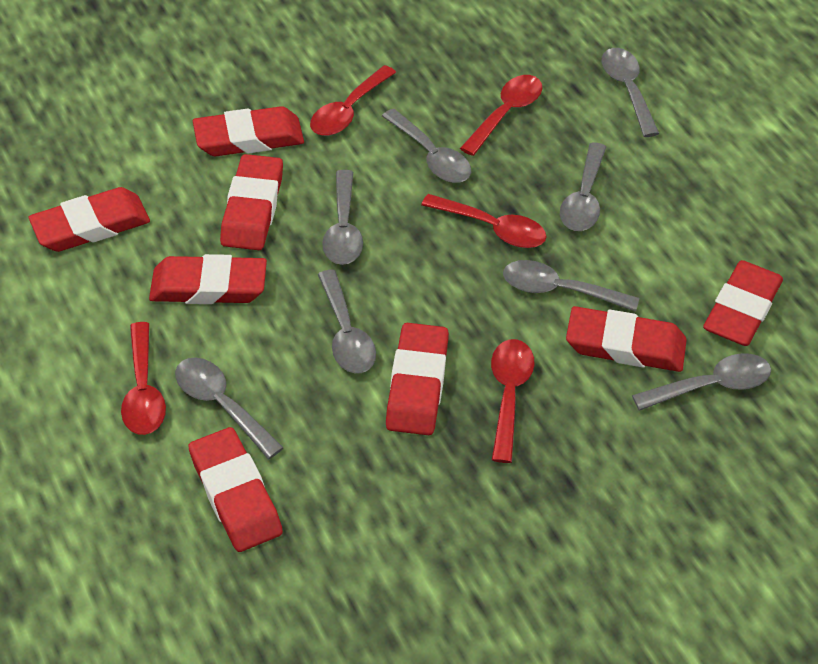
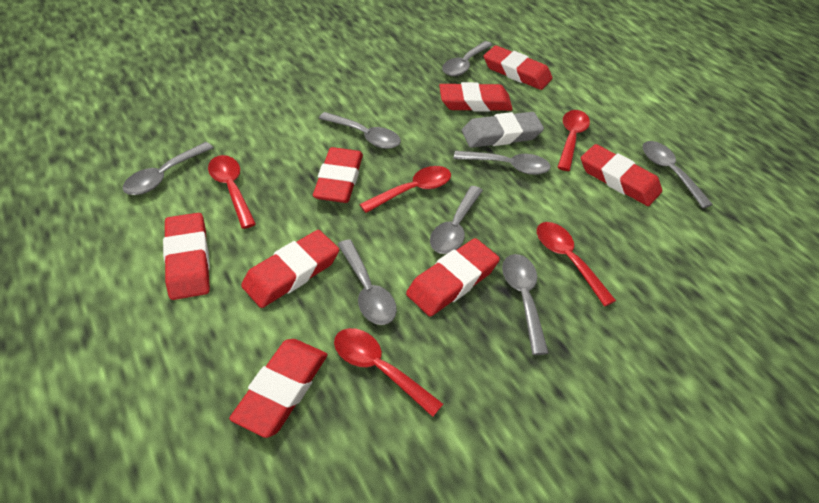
grey eraser: 0 -> 1

